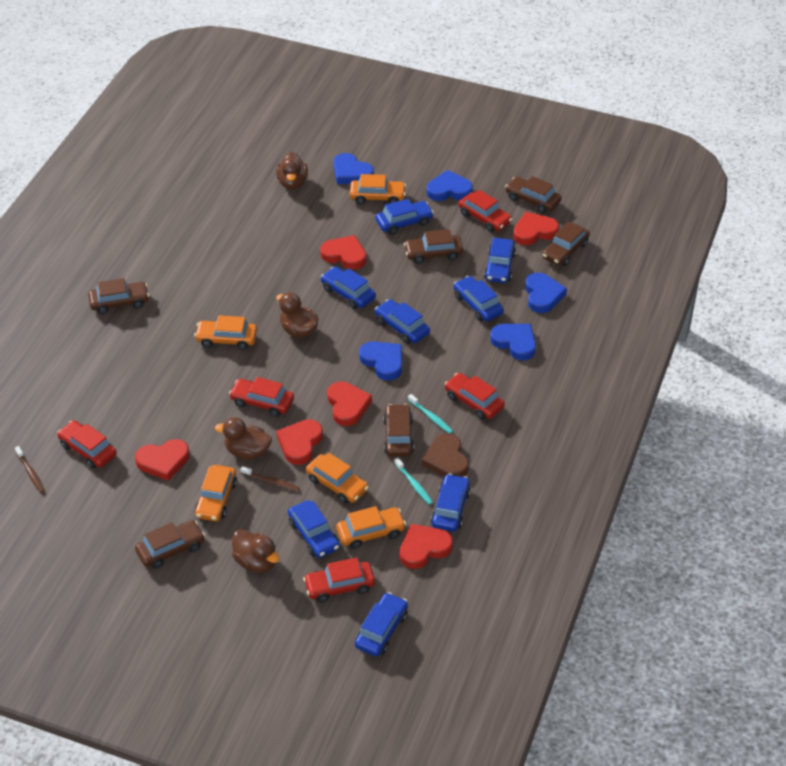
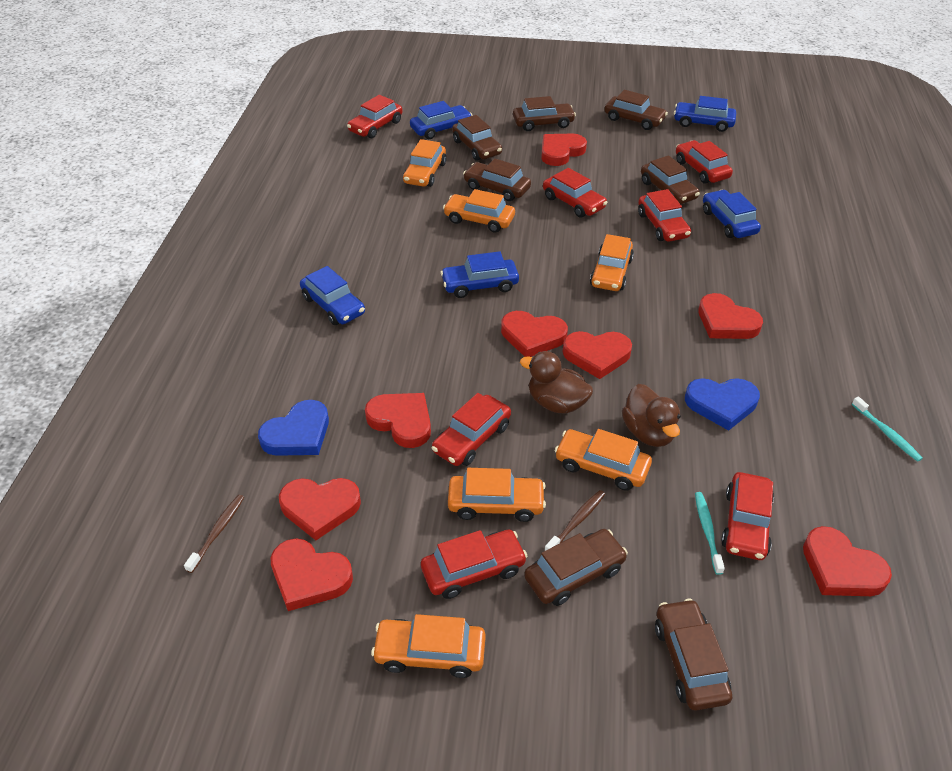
blue car: 8 -> 5
blue heart: 5 -> 2
brown car: 6 -> 7
brown duck: 4 -> 2
brown heart: 1 -> 0
orange car: 5 -> 6
red car: 5 -> 7
red heart: 6 -> 8

